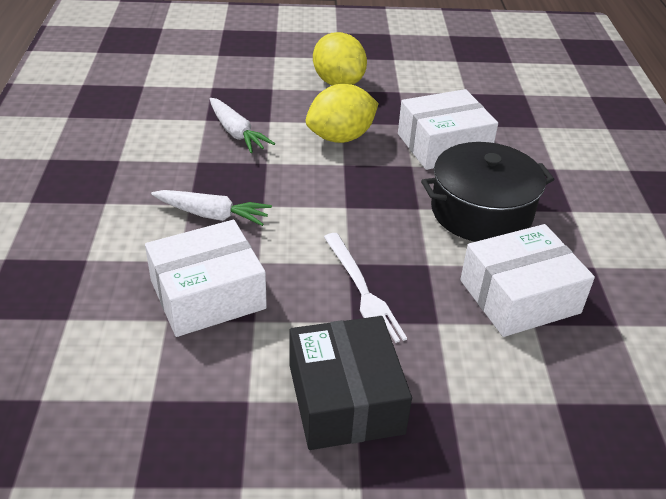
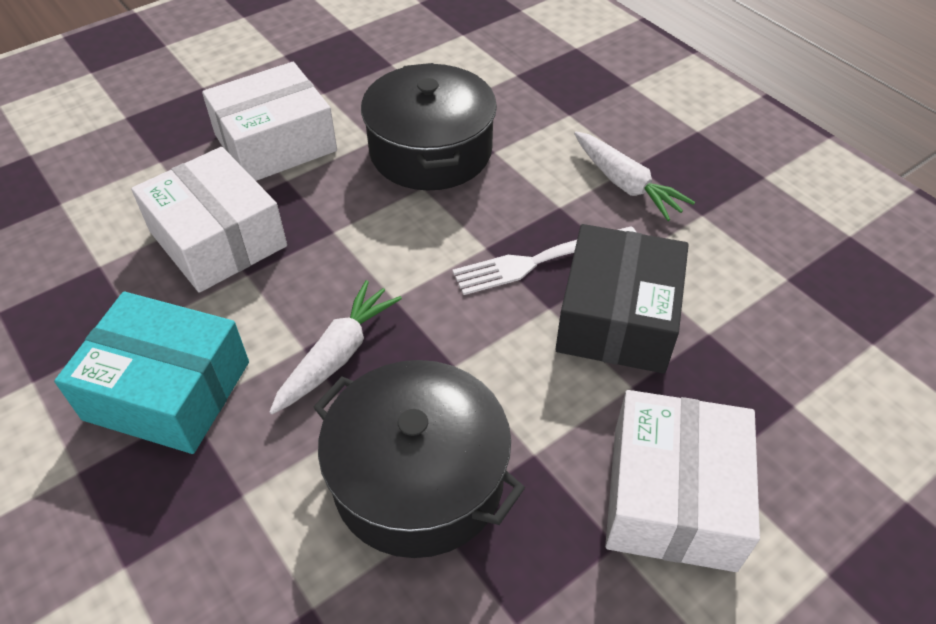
black pot: 1 -> 2
turquoise box: 0 -> 1
yellow lemon: 2 -> 0

